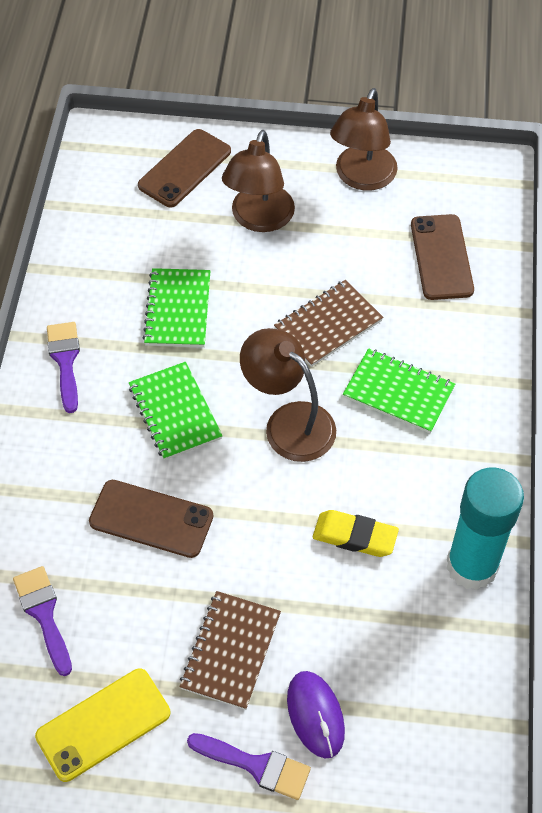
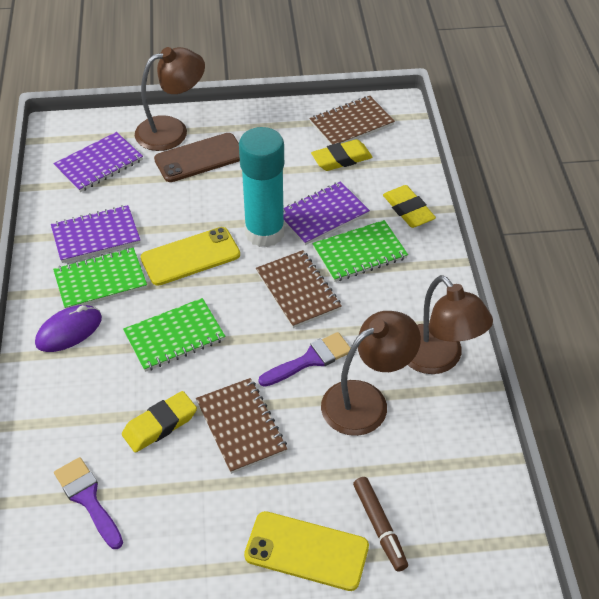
brown marker: 0 -> 1
brown notebook: 2 -> 3
brown phone: 3 -> 1
purple brush: 3 -> 2
purple notebook: 0 -> 3
yellow eraser: 1 -> 3
yellow phone: 1 -> 2

